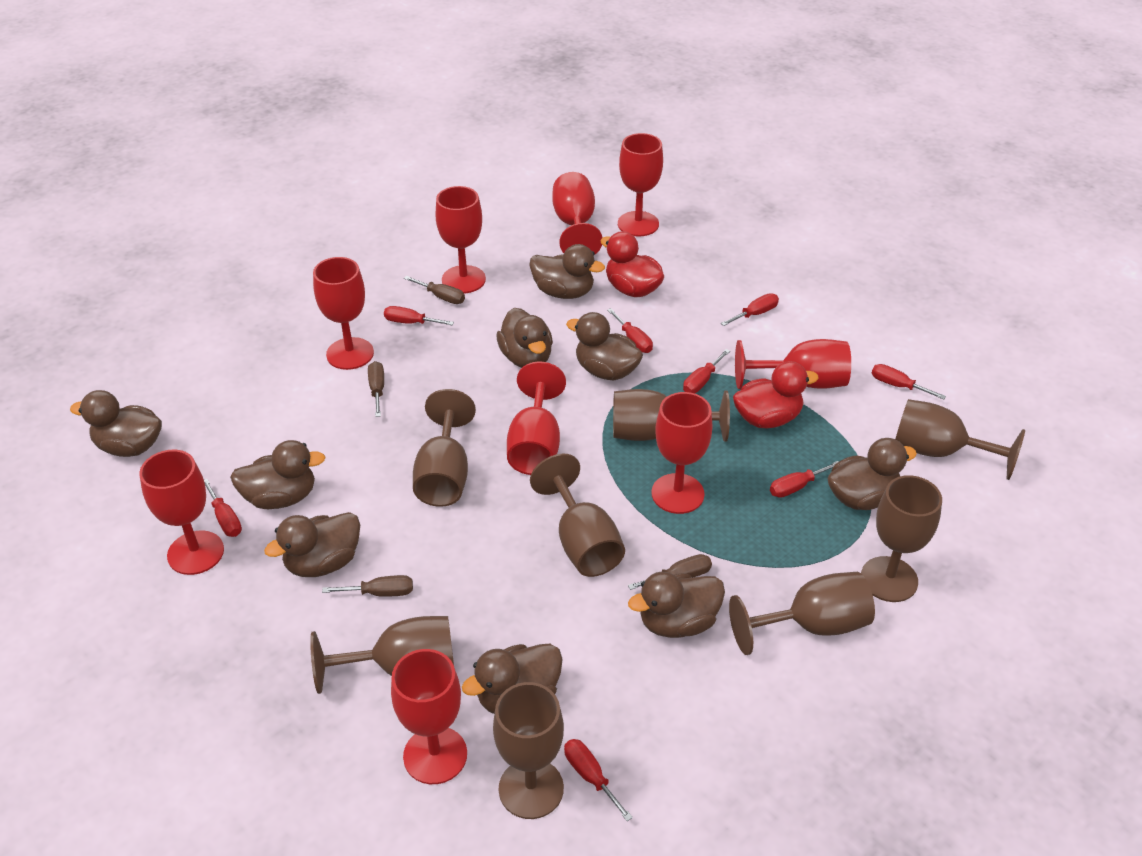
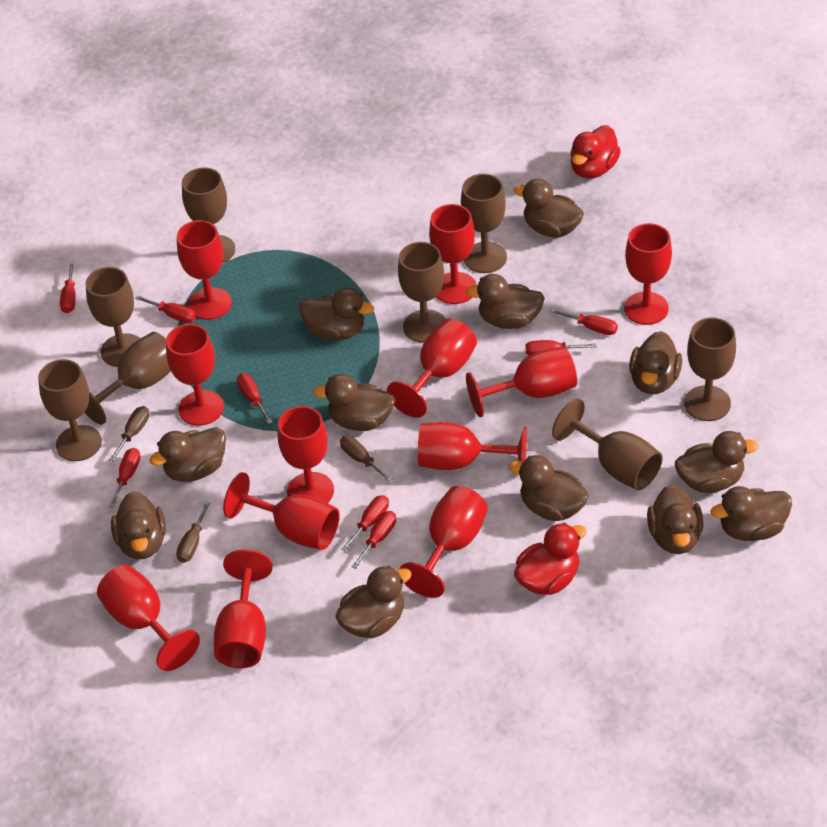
brown duck: 9 -> 12
brown screwdriver: 4 -> 3
red goblet: 9 -> 12

